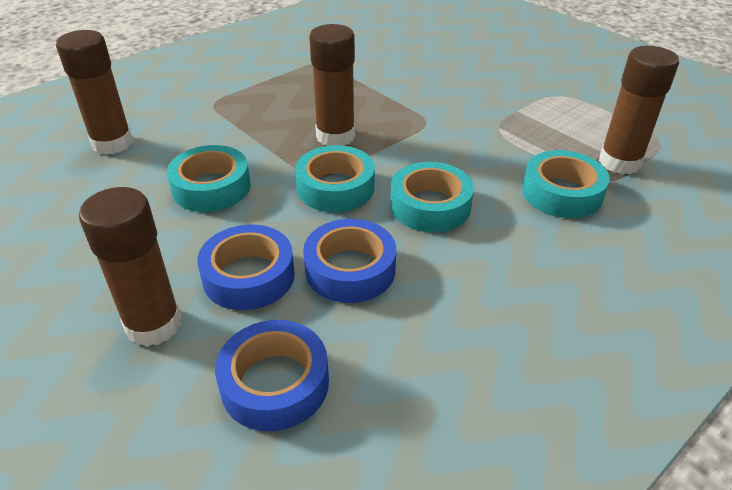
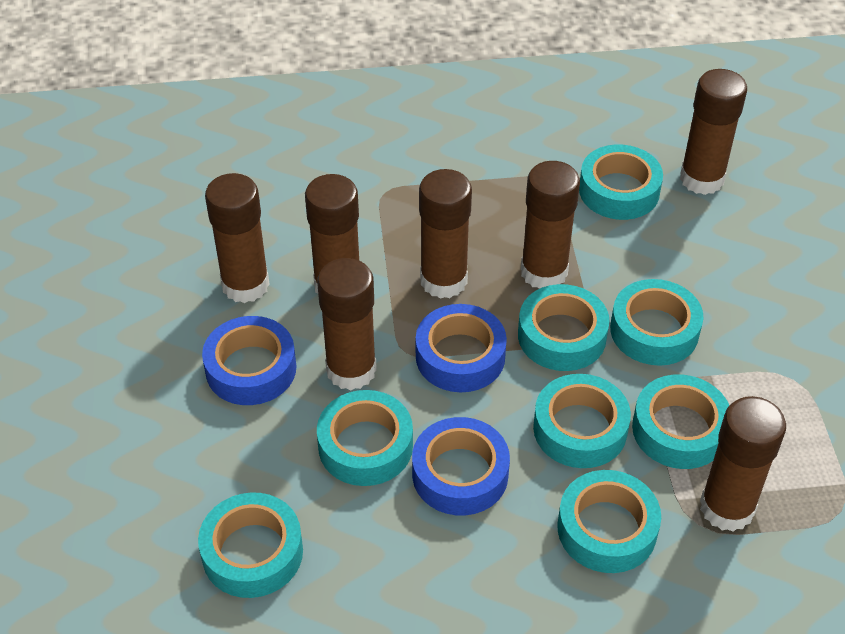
brown glue stick: 4 -> 7
turquoise tape: 4 -> 8

